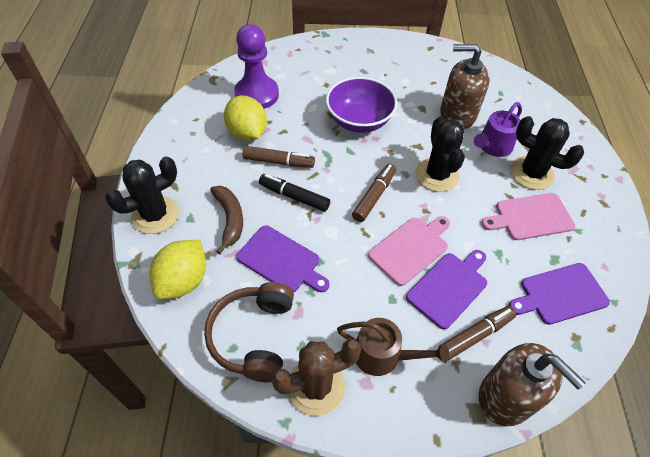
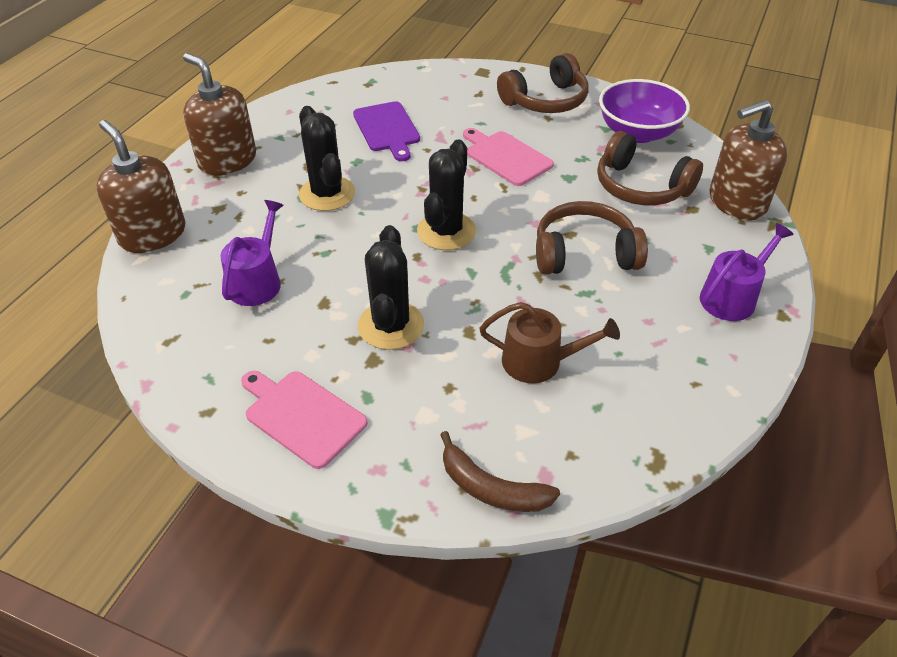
black marker: 1 -> 0
brown cactus: 1 -> 0
brown headphones: 1 -> 3
brown marker: 3 -> 0
brown soap dispenser: 2 -> 3
purple cutting board: 3 -> 1
purple pawn: 1 -> 0
purple watering can: 1 -> 2
yellow lemon: 2 -> 0

